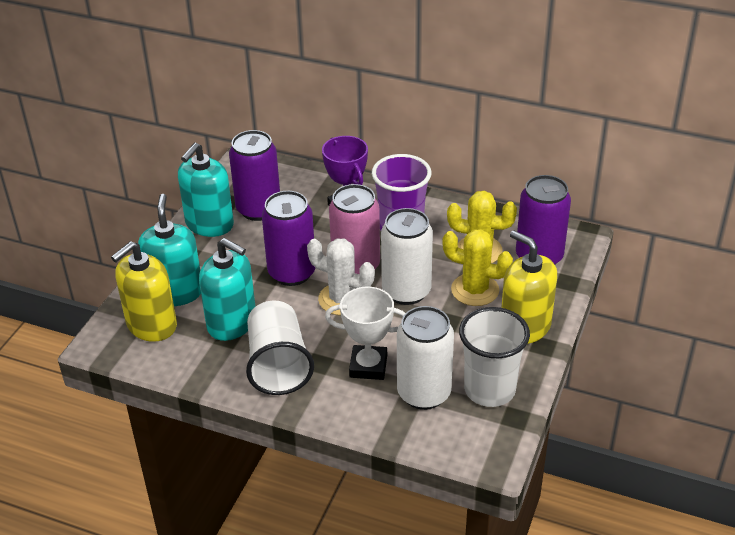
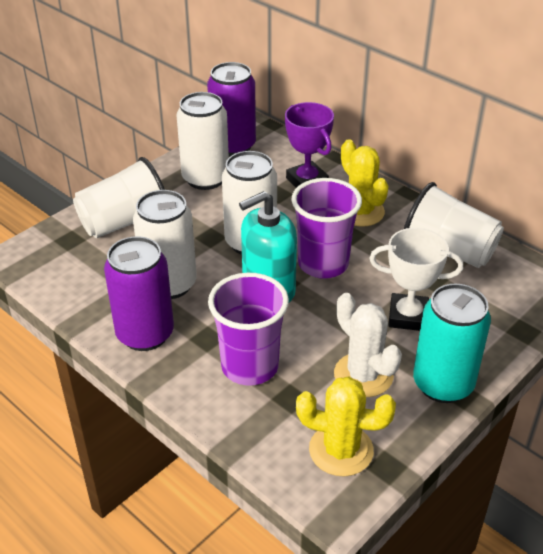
pink can: 1 -> 0
purple can: 3 -> 2
purple cup: 1 -> 2
turquoise can: 0 -> 1
turquoise soap dispenser: 3 -> 1
white can: 2 -> 3
yellow soap dispenser: 2 -> 0

